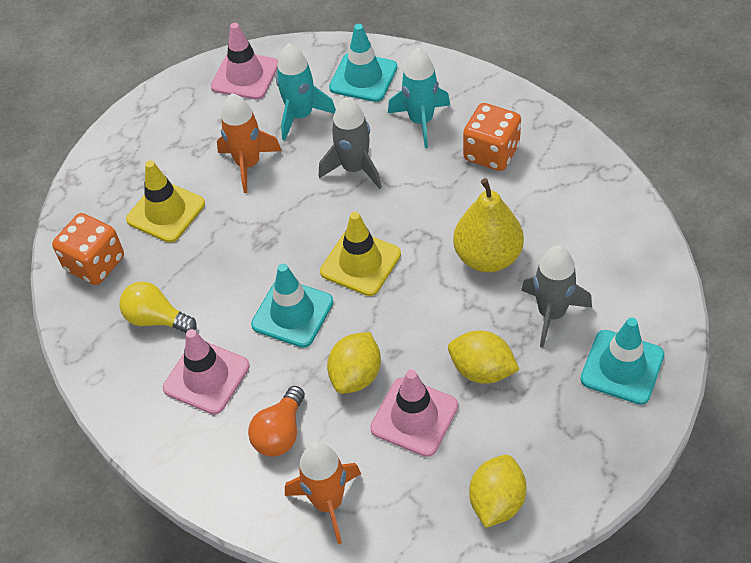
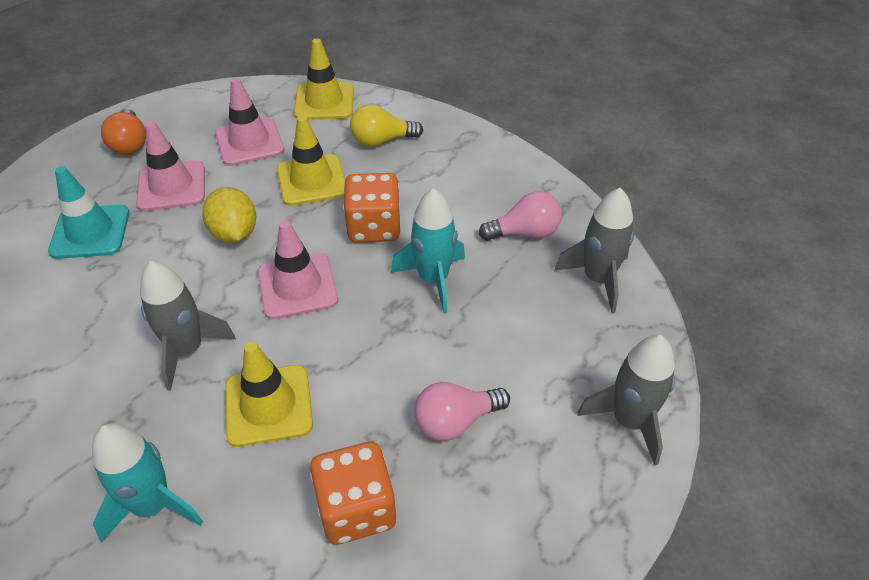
grey rocket: 2 -> 3
orange rocket: 2 -> 0
pink light bulb: 0 -> 2
turquoise traffic cone: 3 -> 1
yellow lemon: 3 -> 1
yellow pear: 1 -> 0
yellow traffic cone: 2 -> 3

